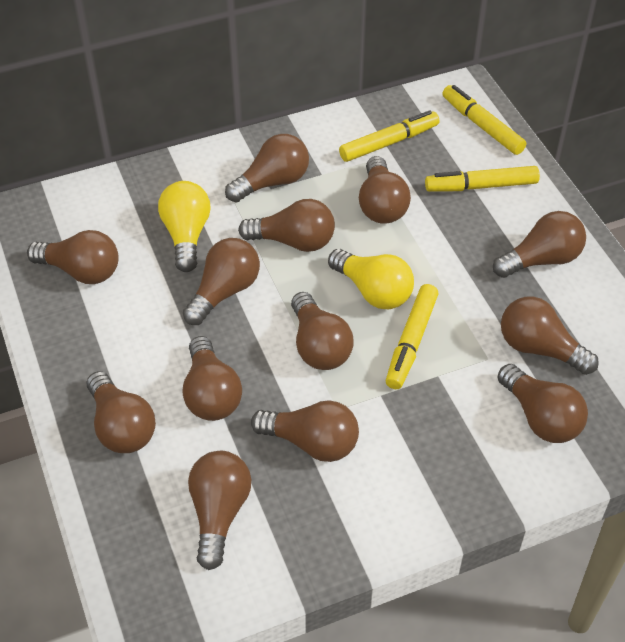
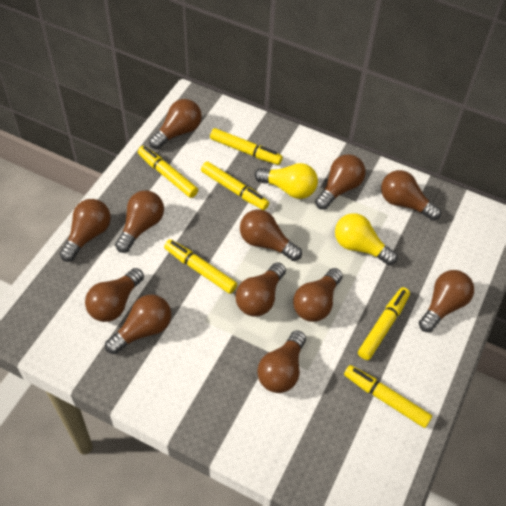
brown light bulb: 13 -> 12
yellow marker: 4 -> 6

